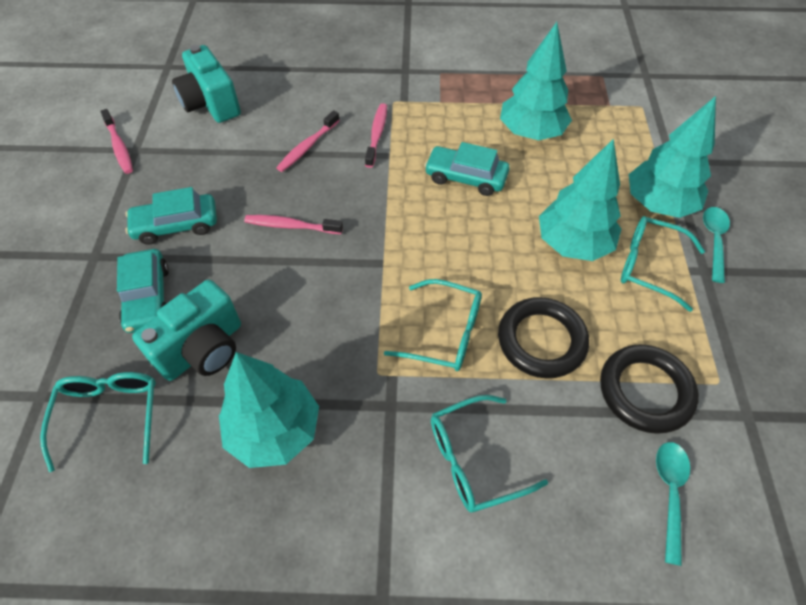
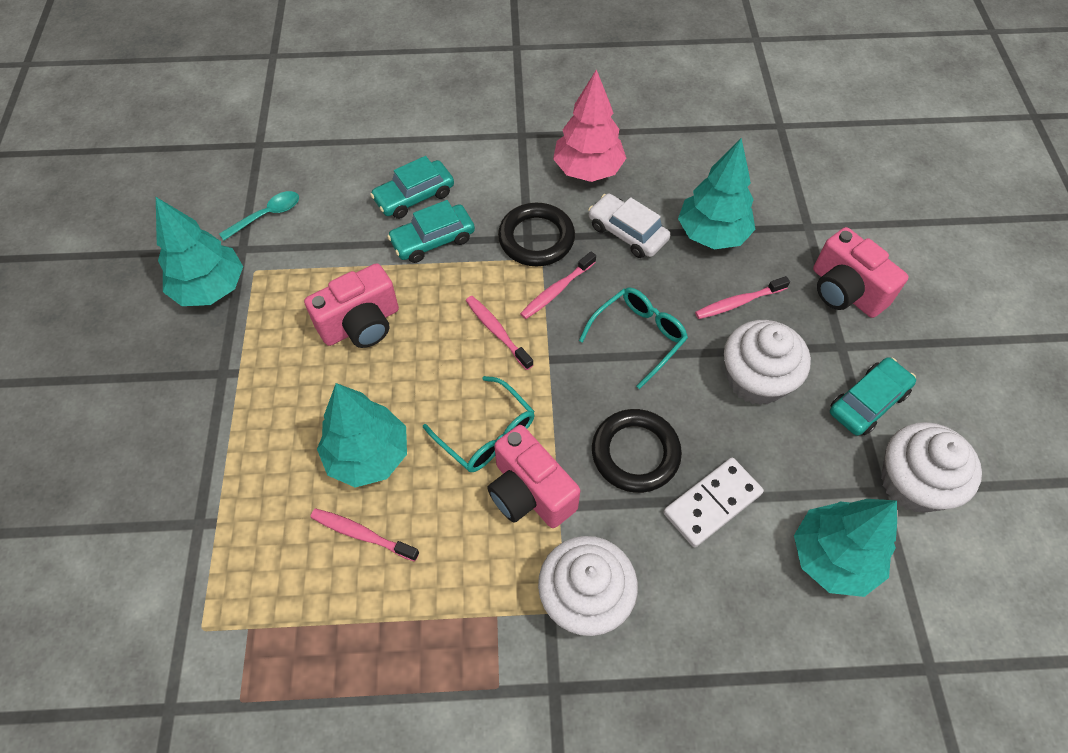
pink camera: 0 -> 3
pink tree: 0 -> 1
turquoise camera: 2 -> 0
turquoise glasses: 4 -> 2
turquoise spoon: 2 -> 1
white car: 0 -> 1
white cupcake: 0 -> 3
white domino: 0 -> 1

